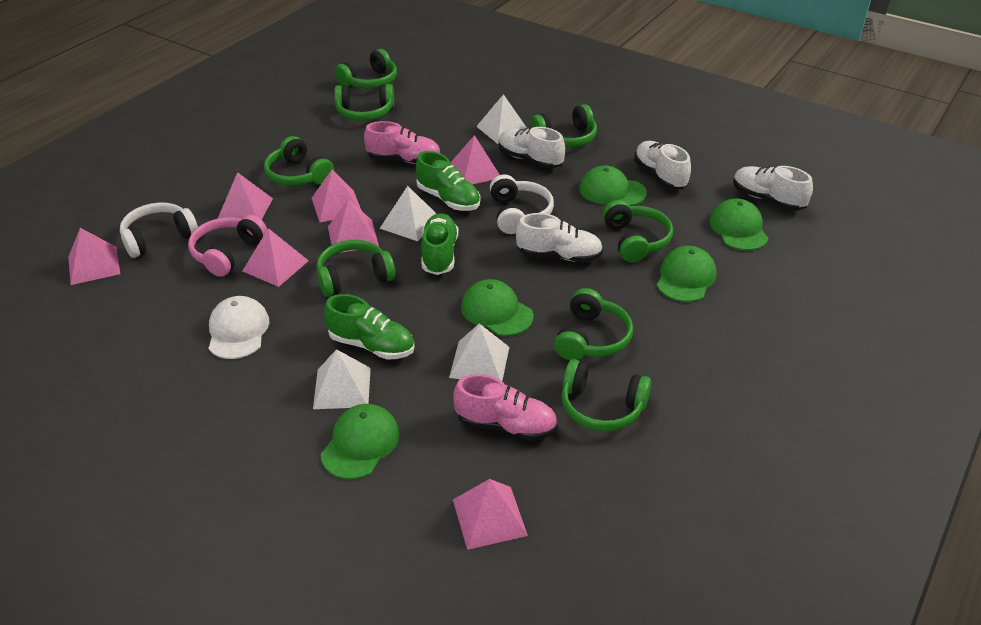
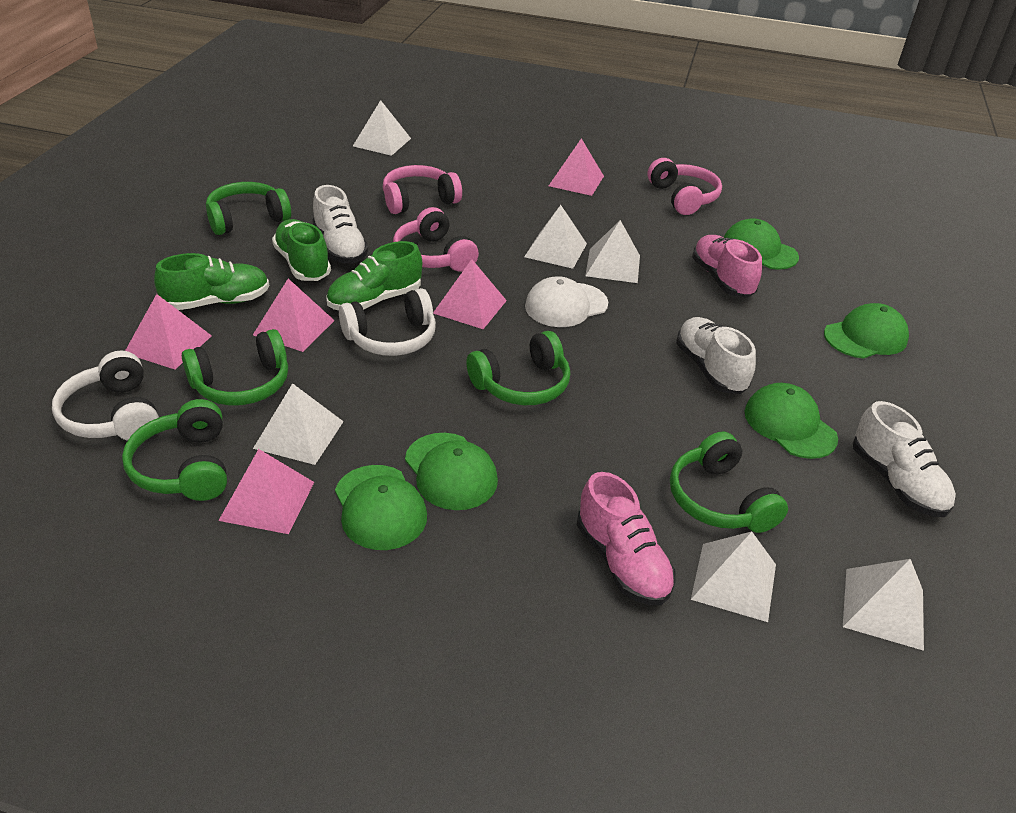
green headphones: 8 -> 5
pink headphones: 1 -> 3
pink pyramid: 7 -> 5
white pyramid: 4 -> 6
white shoe: 4 -> 3

